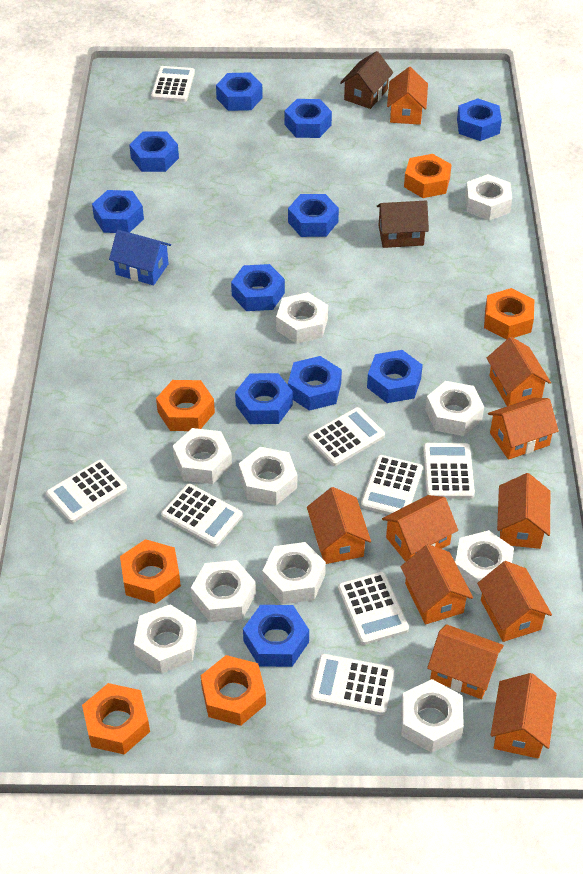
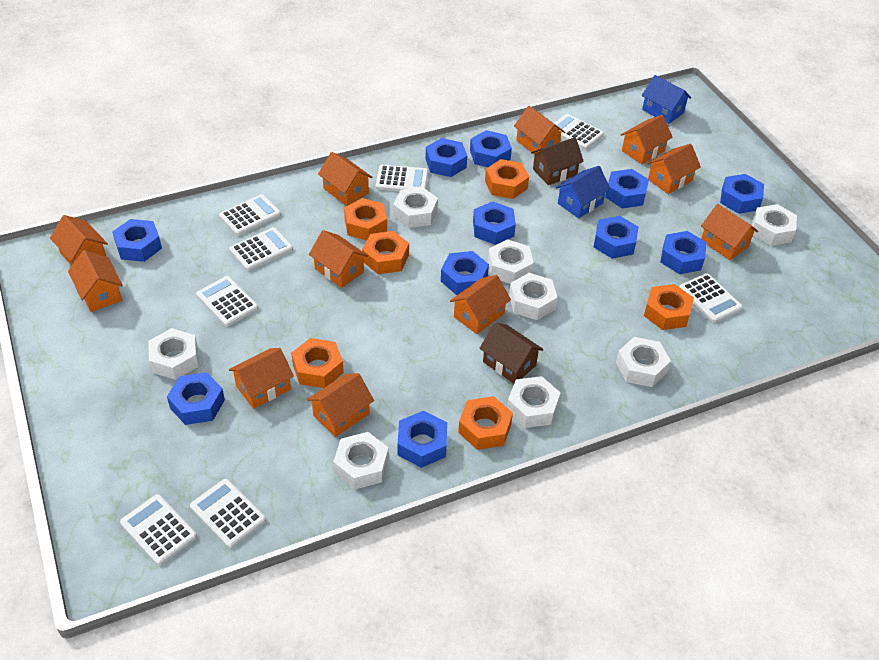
blue house: 1 -> 2
orange house: 10 -> 11
white nut: 10 -> 8

